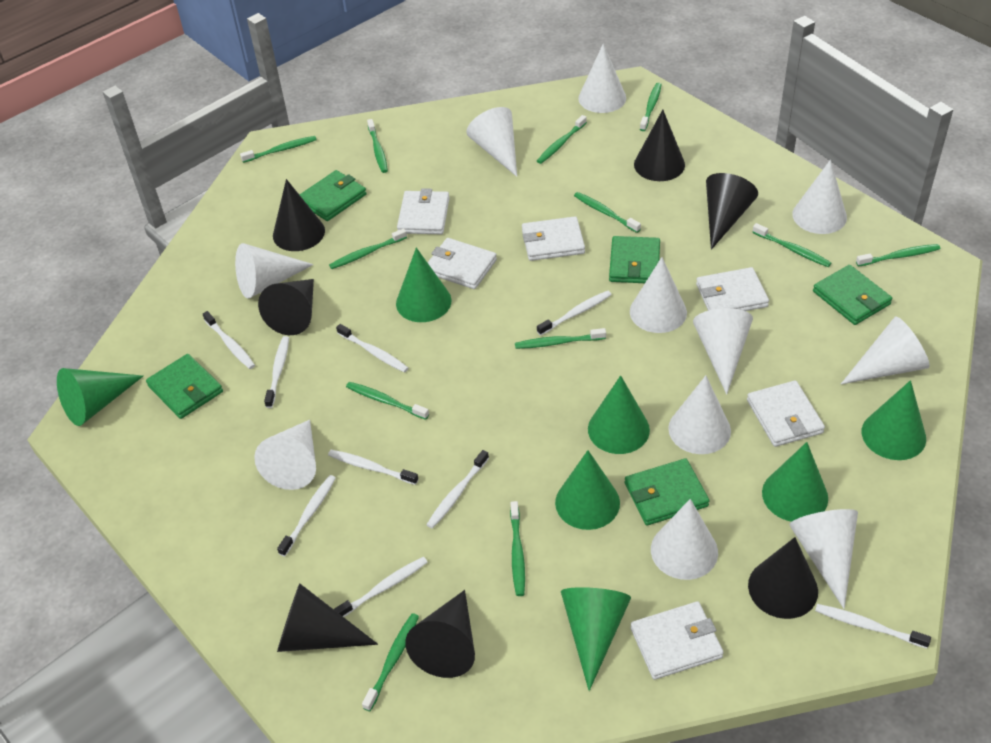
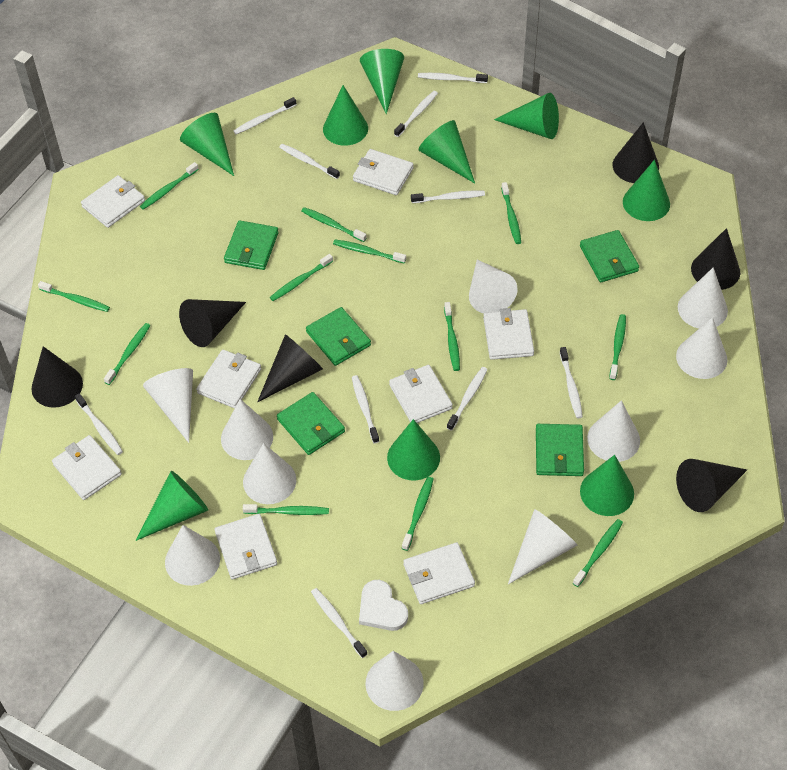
black cone: 7 -> 6
green cone: 7 -> 9
white cone: 11 -> 10
white heart: 0 -> 1
white toothbrush: 9 -> 10
white wallet: 6 -> 8

